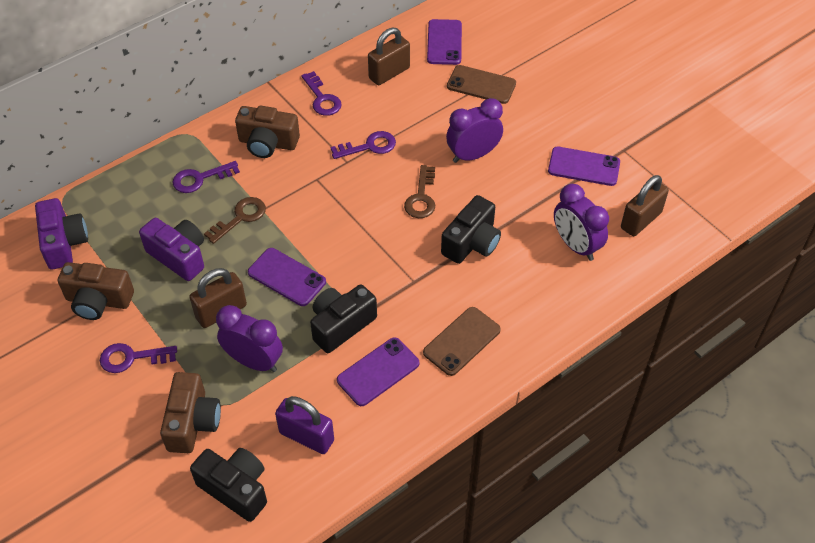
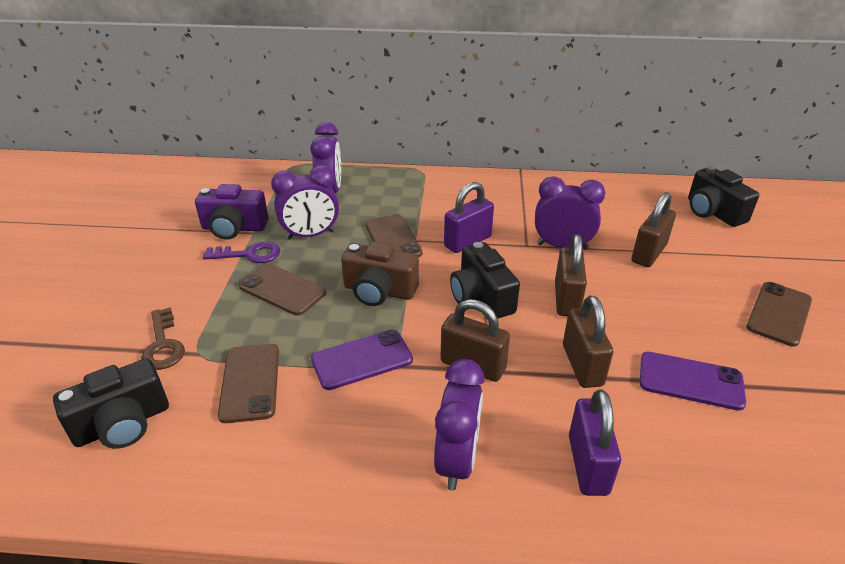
brown camera: 3 -> 1
brown key: 2 -> 1
brown padlock: 3 -> 4
brown phone: 2 -> 4
purple camera: 2 -> 1
purple clock: 3 -> 4
purple key: 4 -> 1
purple padlock: 1 -> 2
purple phone: 4 -> 2

